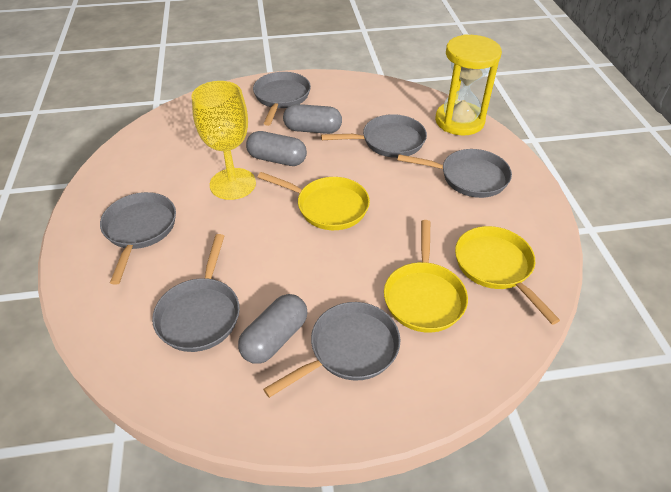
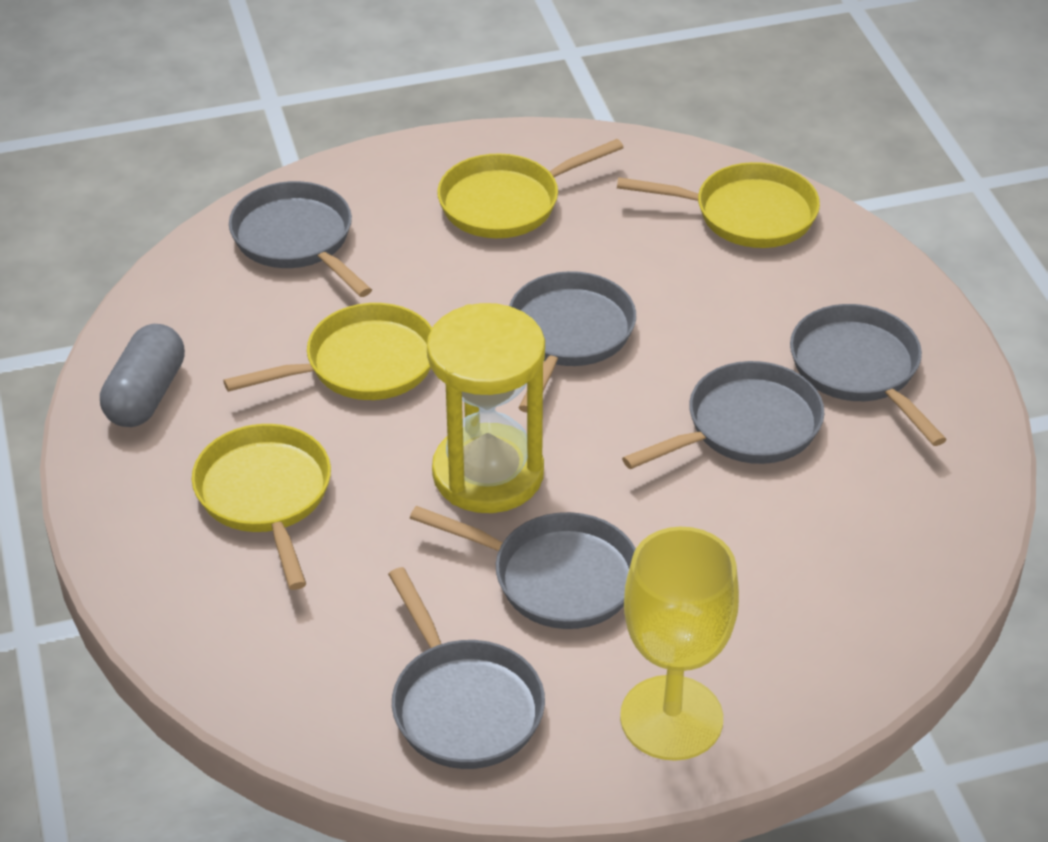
grey capsule: 3 -> 1
yellow pan: 3 -> 4

